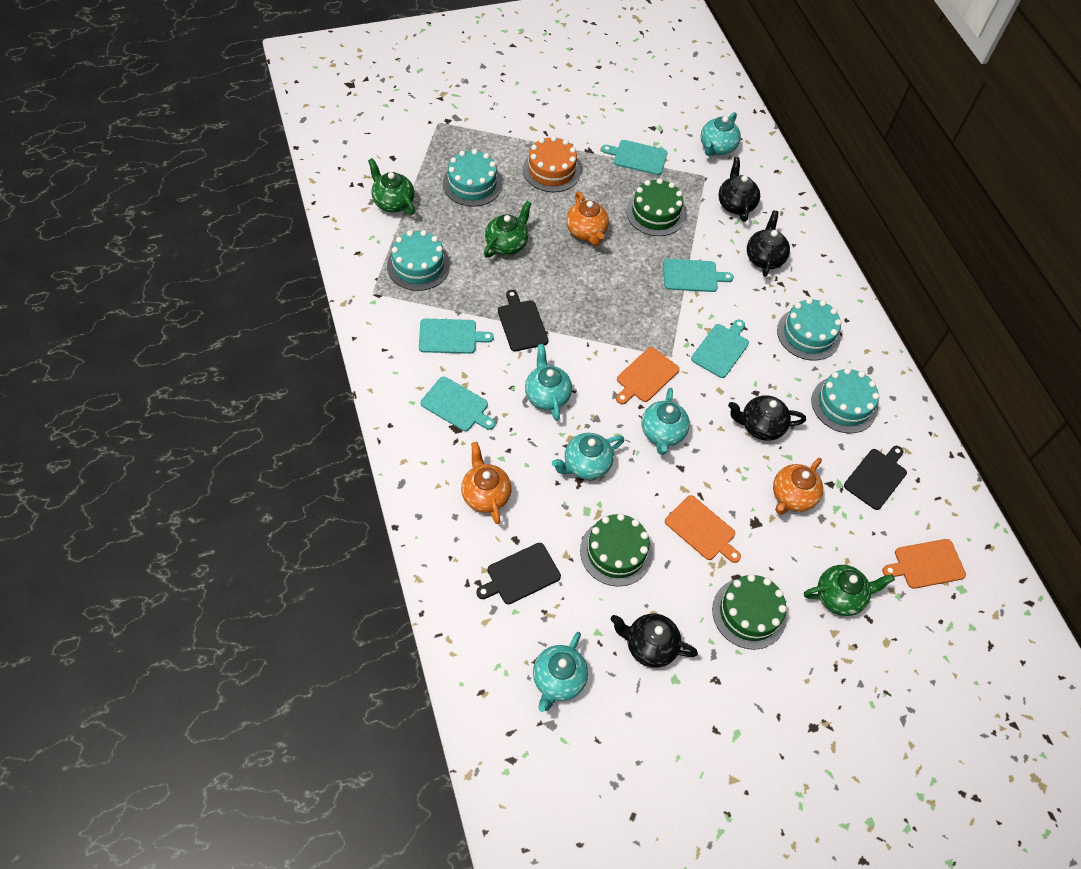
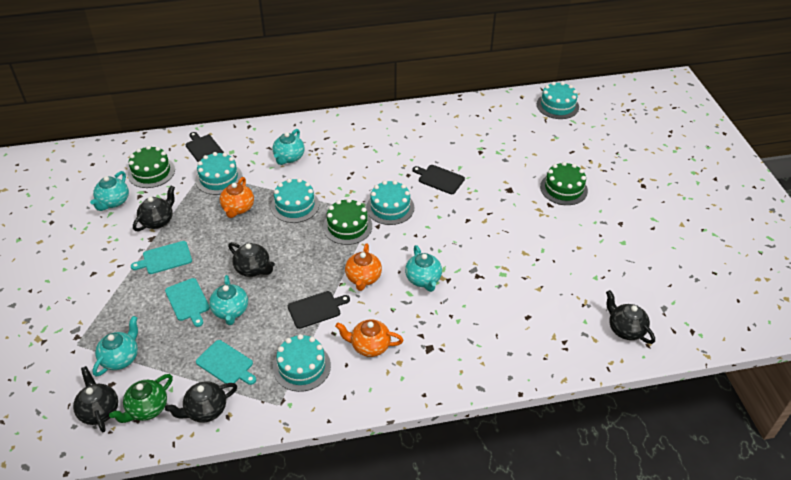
black teapot: 4 -> 5
green teapot: 3 -> 1
orange cake: 1 -> 0
orange cutting board: 3 -> 0
turquoise cake: 4 -> 5
turquoise cutting board: 5 -> 3

